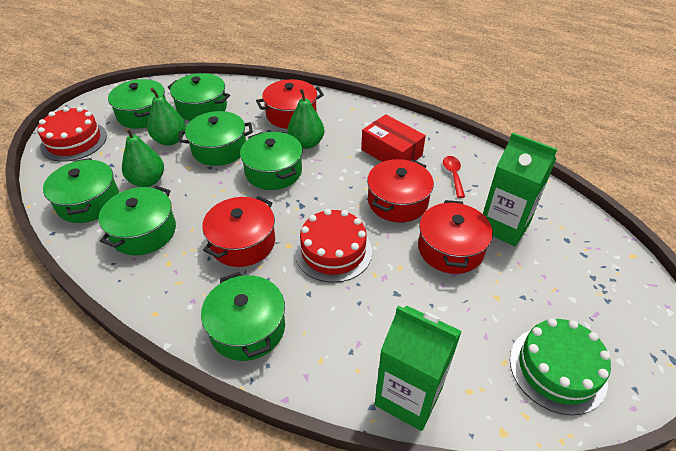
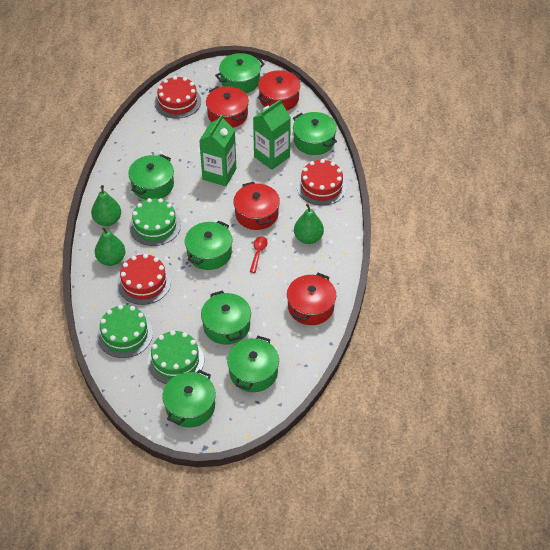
green cake: 1 -> 3
red box: 1 -> 0
red cake: 2 -> 3

